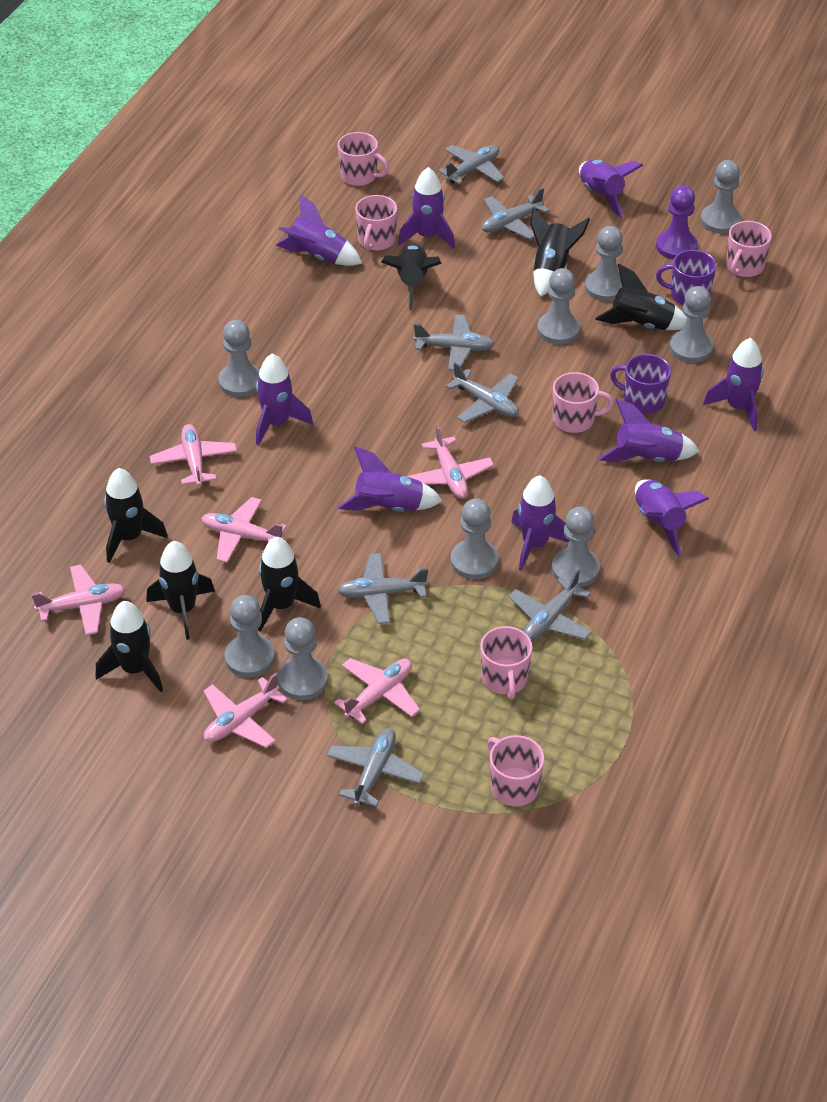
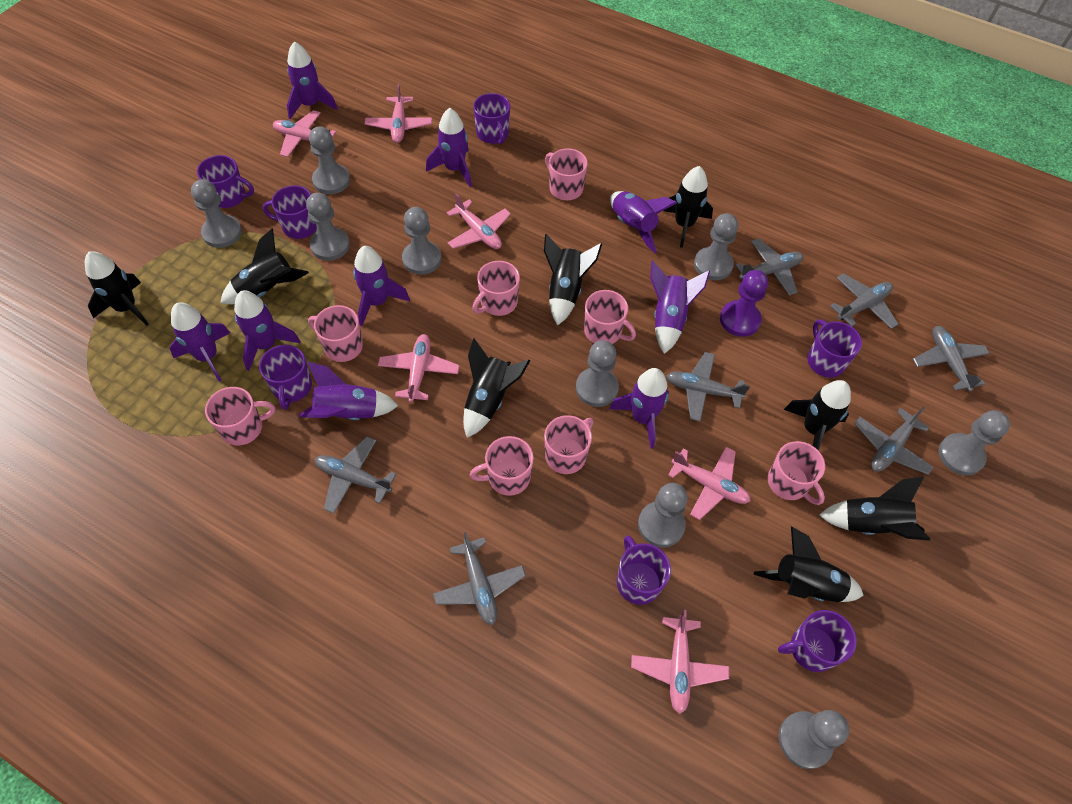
black rocket: 7 -> 8
pink mug: 6 -> 8
purple mug: 2 -> 7

